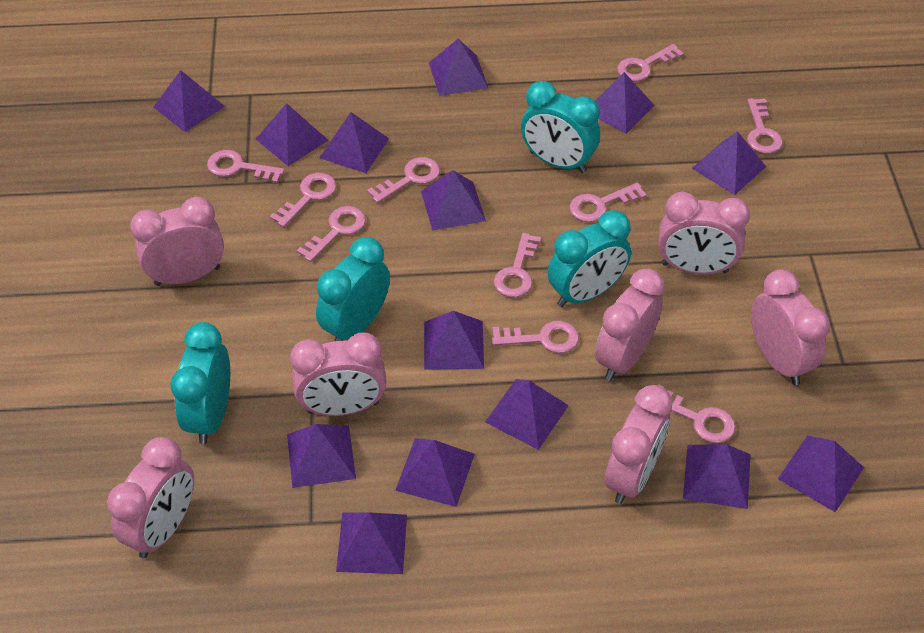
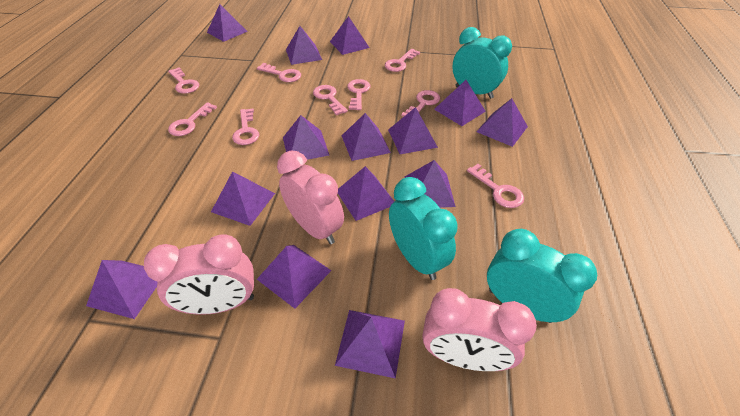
pink clock: 7 -> 3
pink key: 10 -> 9
turquoise clock: 4 -> 3

